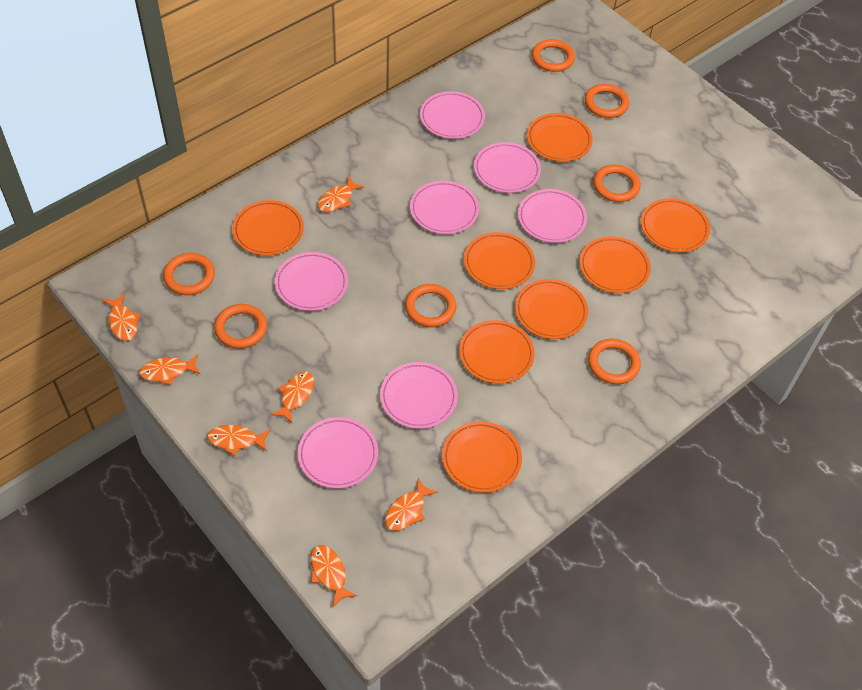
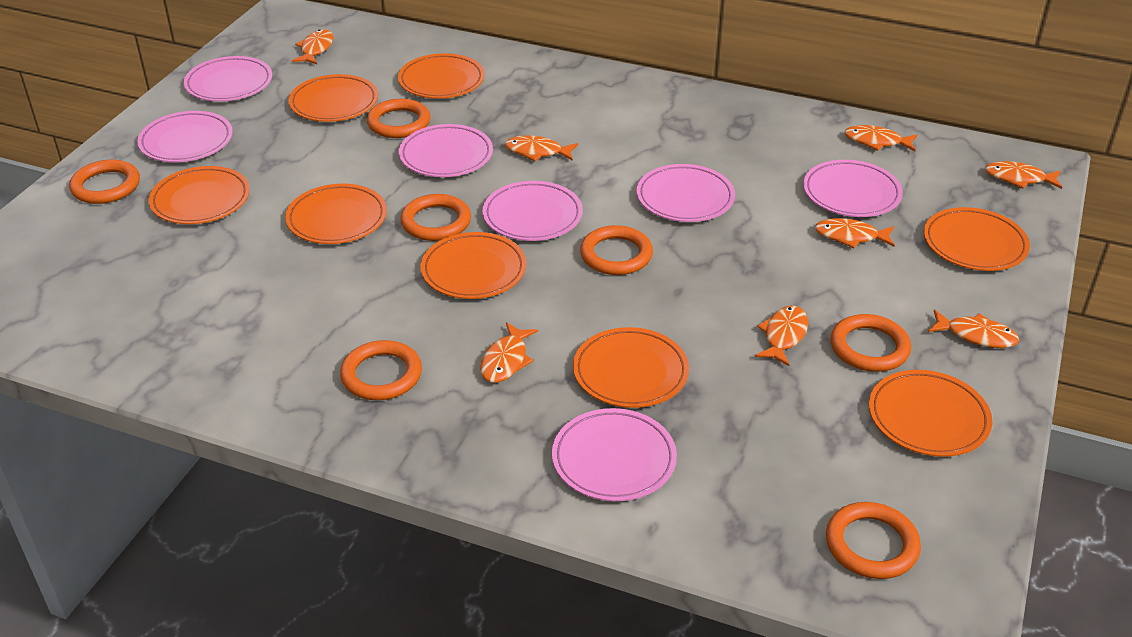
orange fish: 7 -> 8

